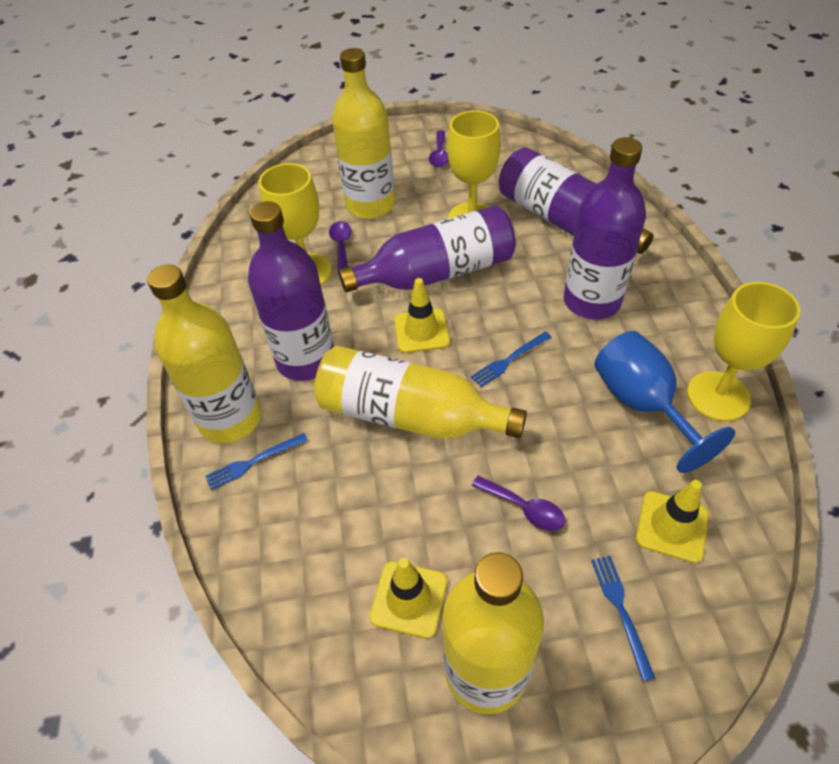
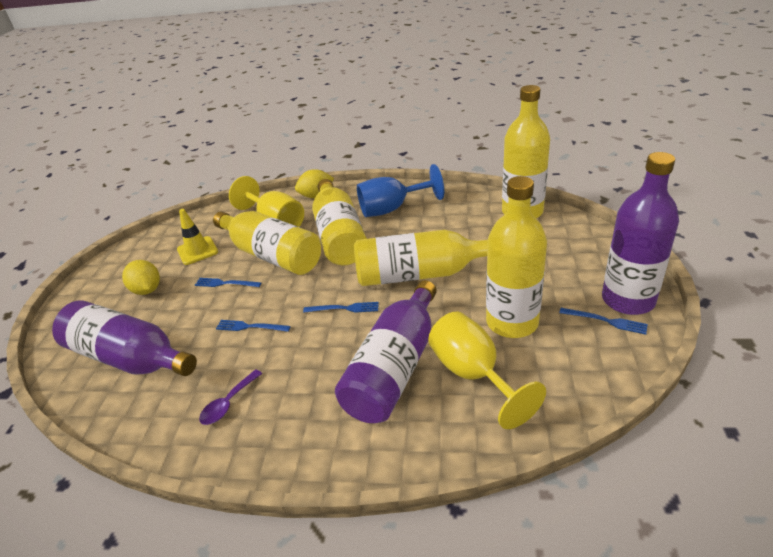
blue fork: 3 -> 4
purple bottle: 4 -> 3
purple spoon: 3 -> 1
yellow bottle: 4 -> 5
yellow goblet: 3 -> 2
yellow lemon: 0 -> 2
yellow traffic cone: 3 -> 1

